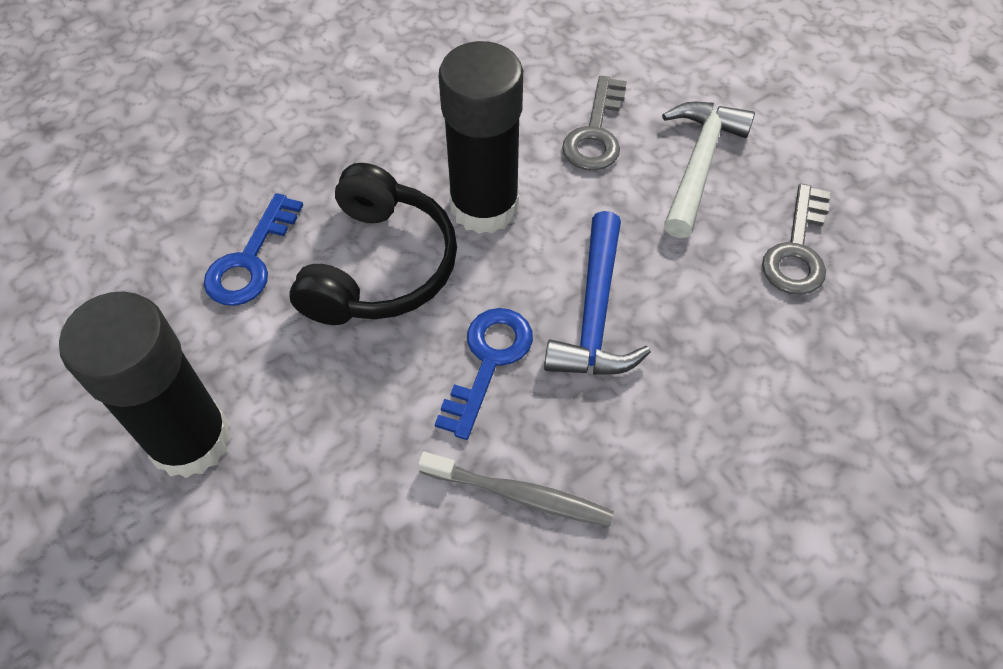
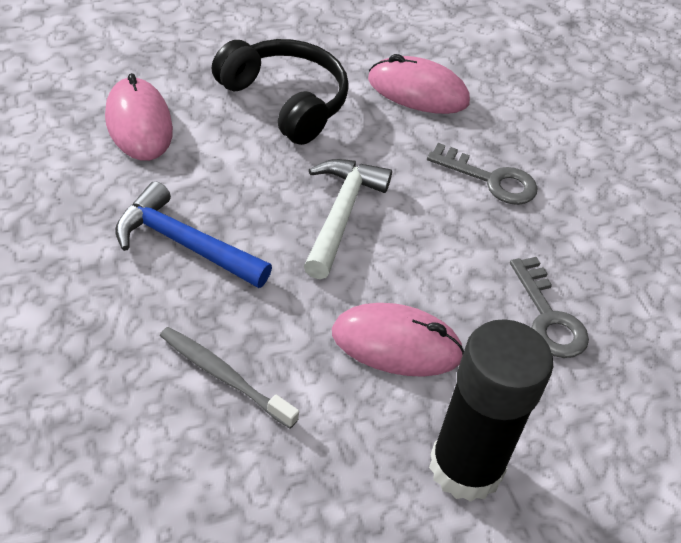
black glue stick: 2 -> 1
blue key: 2 -> 0
pink mouse: 0 -> 3

